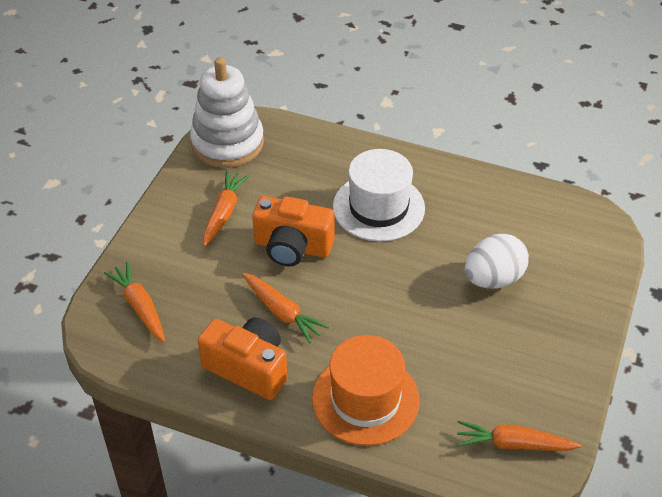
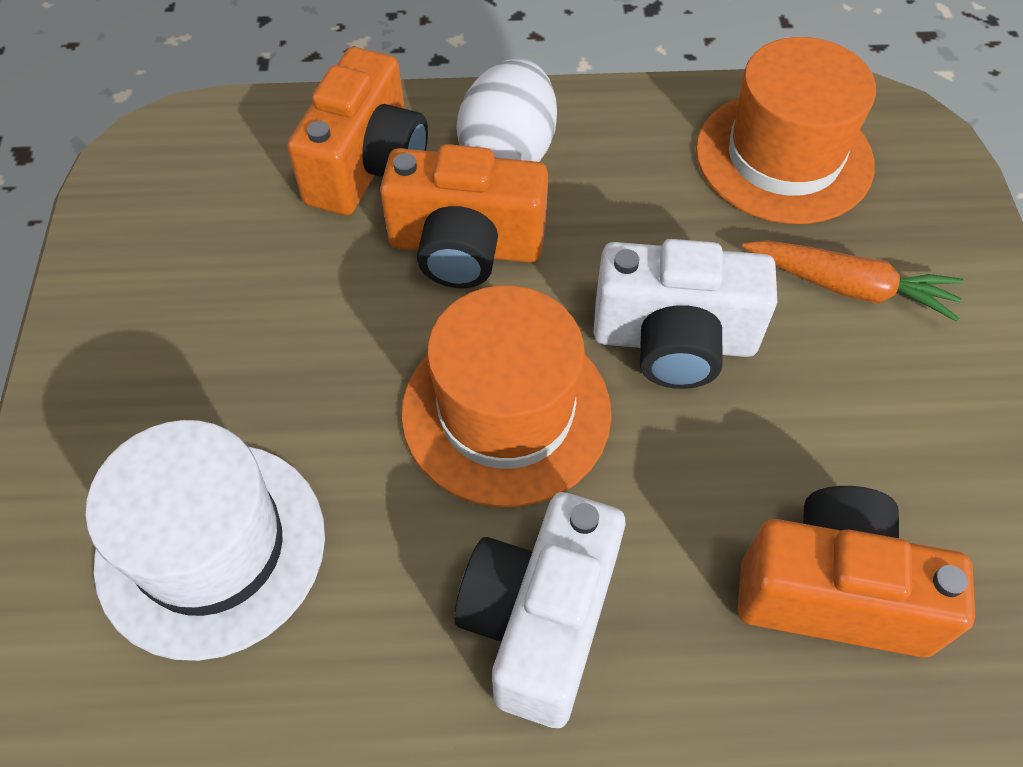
orange camera: 2 -> 3
orange carrot: 4 -> 1
orange hat: 1 -> 2
white camera: 0 -> 2
white stacking toy: 1 -> 0

